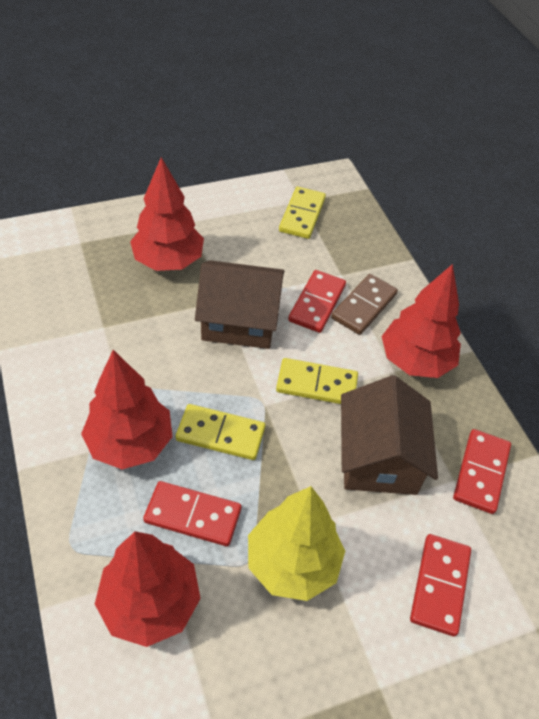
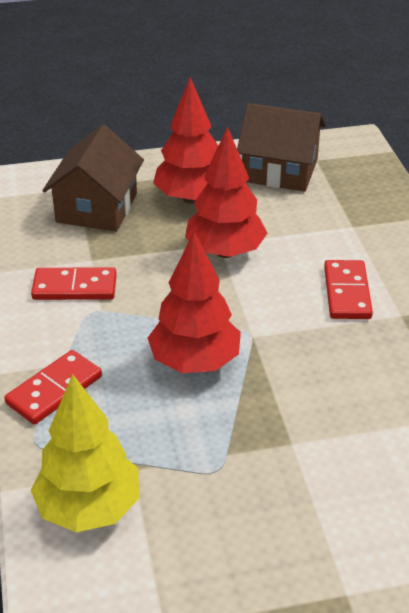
brown domino: 1 -> 0
red domino: 4 -> 3
red tree: 4 -> 3
yellow domino: 3 -> 0

